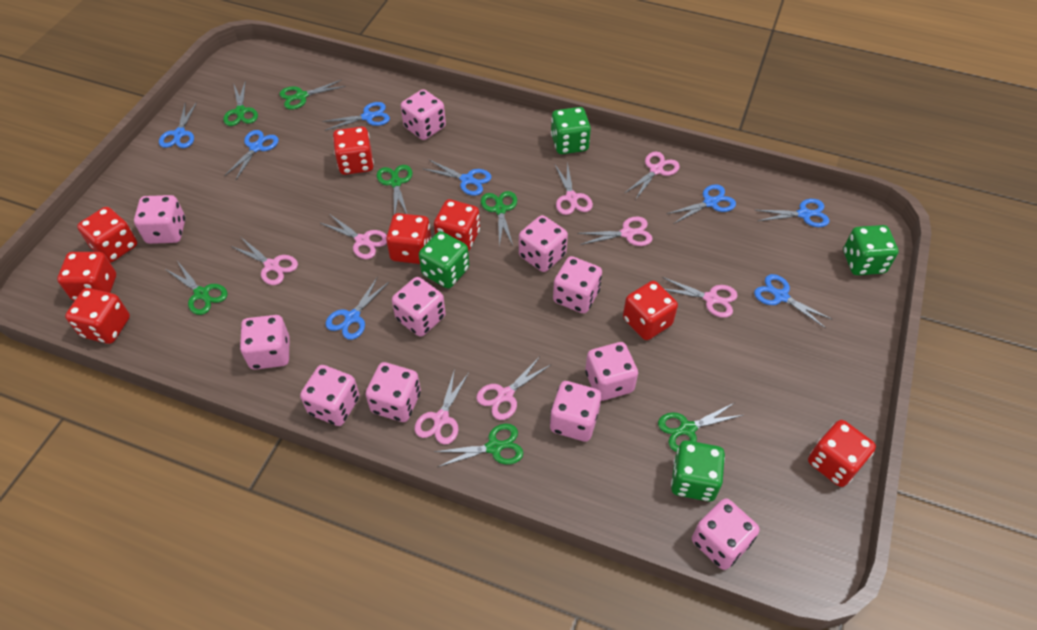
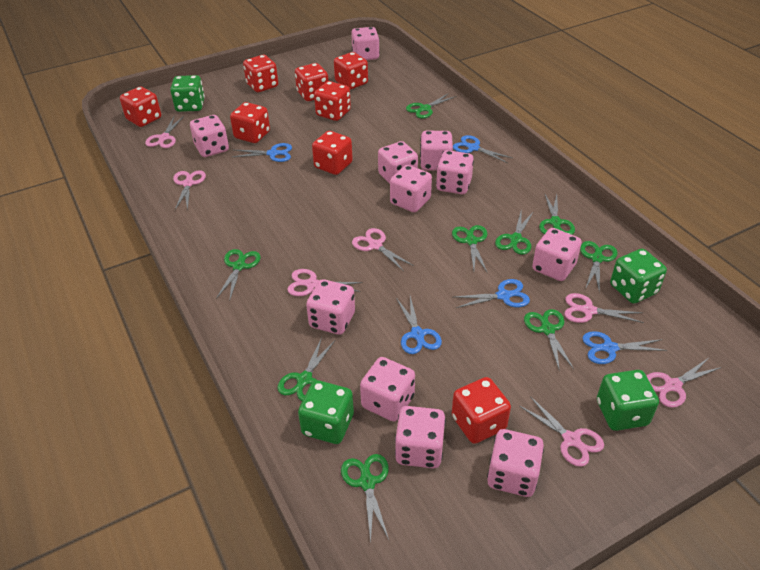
blue scissors: 8 -> 5
green scissors: 7 -> 9
pink scissors: 8 -> 7

